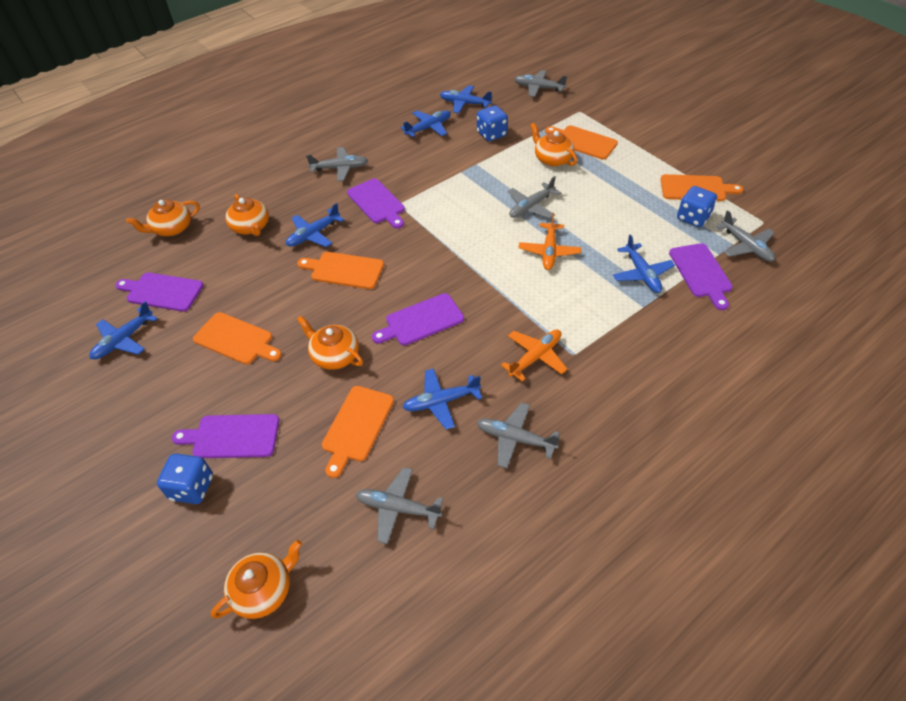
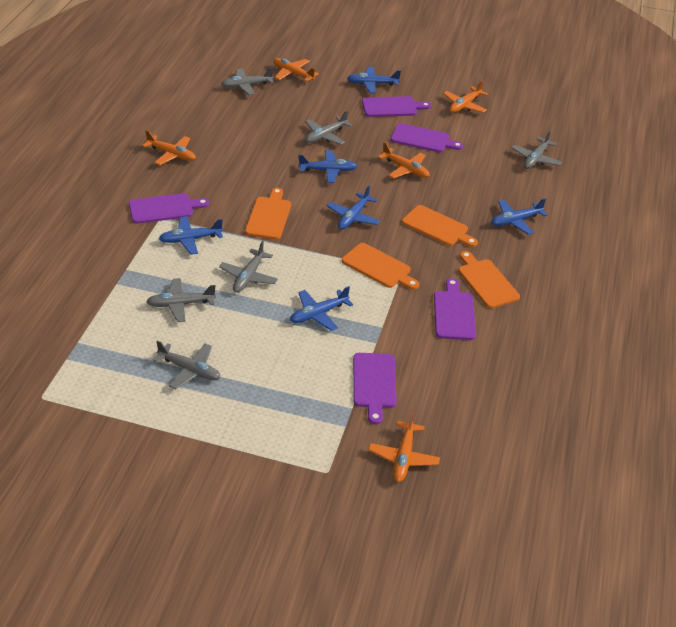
blue dice: 3 -> 0
orange cutting board: 5 -> 4
orange plane: 2 -> 5
orange teapot: 5 -> 0

